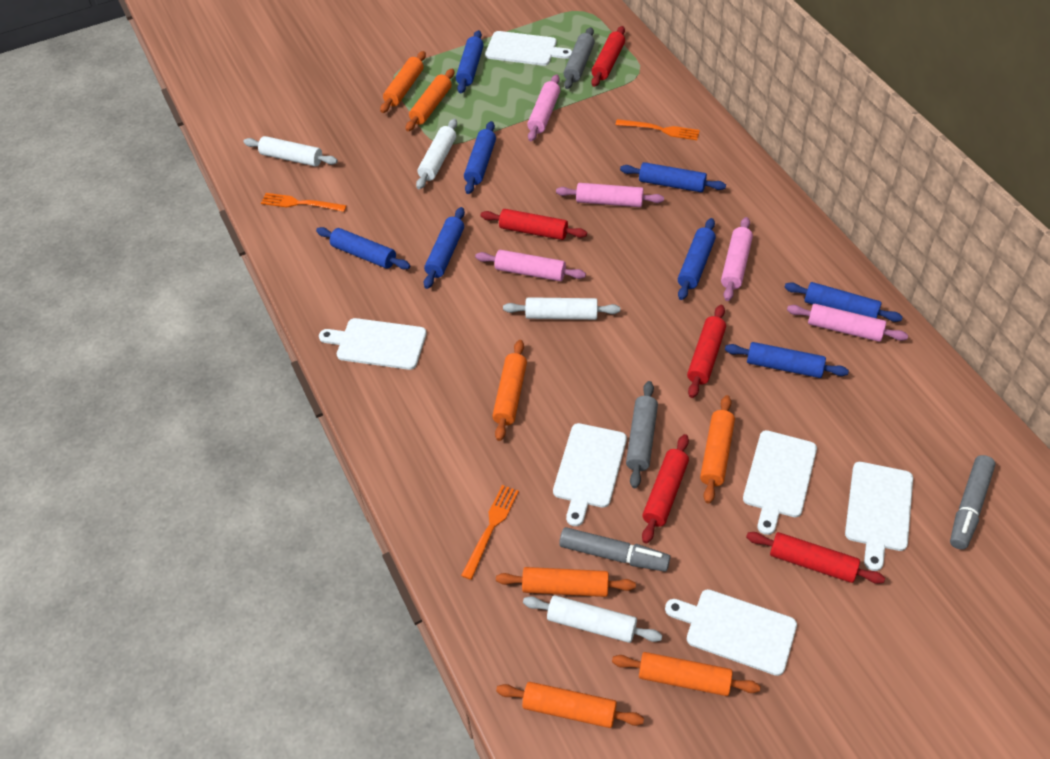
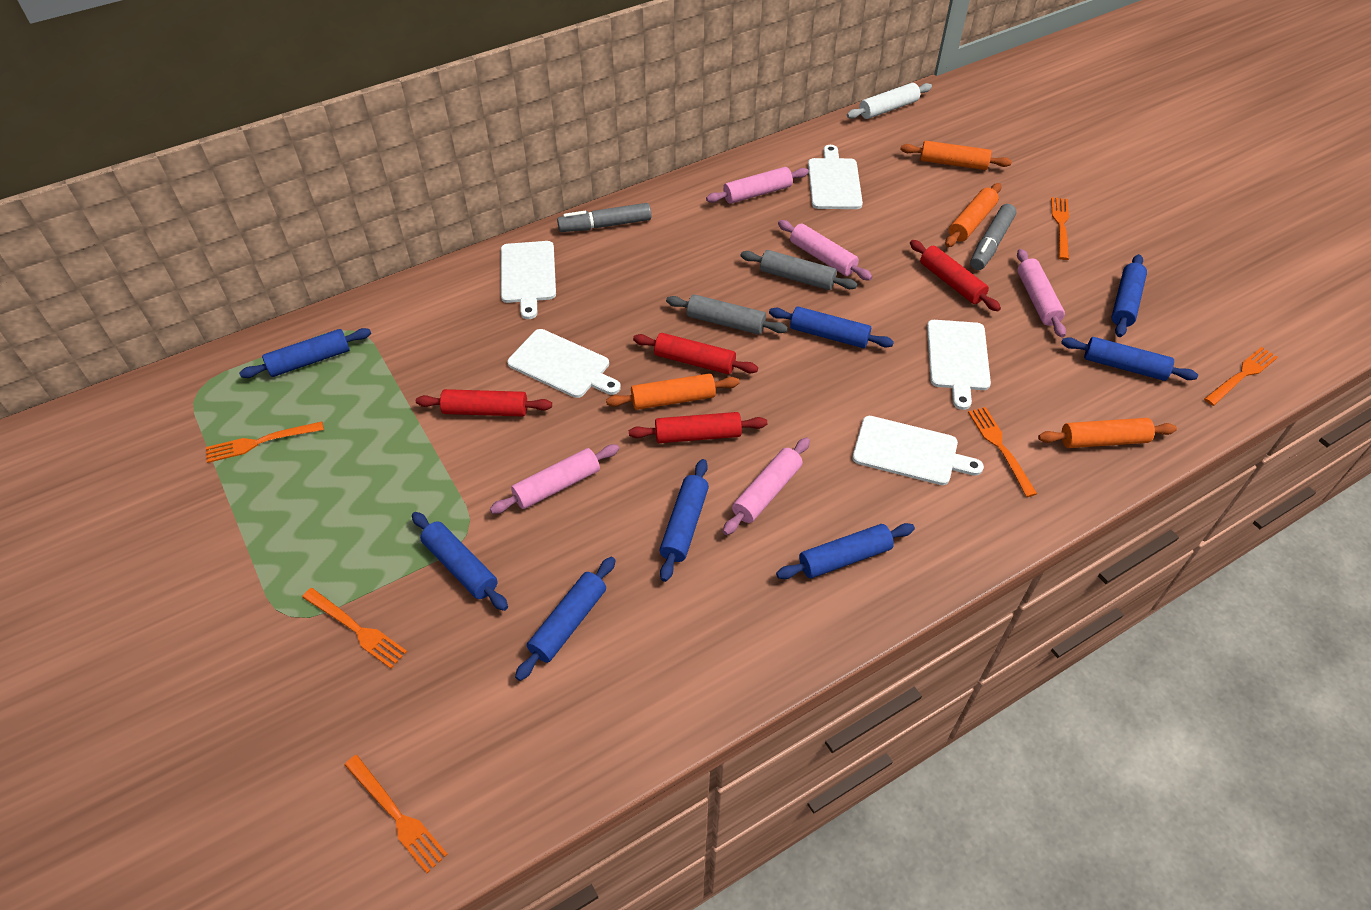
orange fork: 3 -> 6
orange rolling pin: 7 -> 4
red rolling pin: 5 -> 4
white cutting board: 6 -> 5
white rolling pin: 4 -> 1

